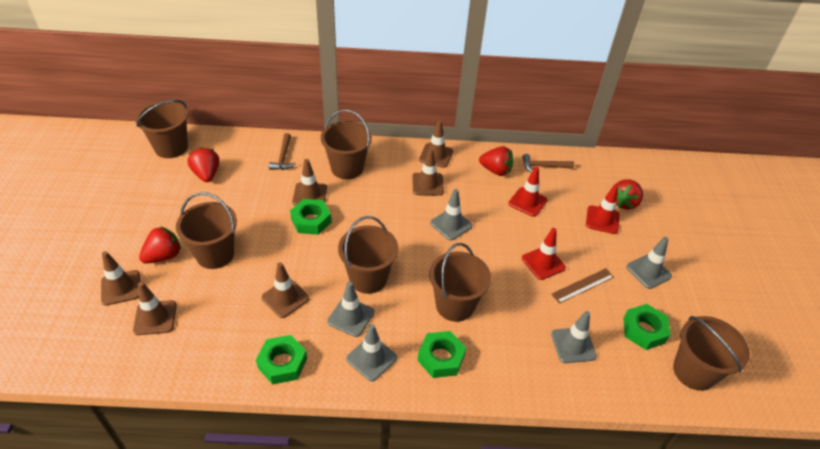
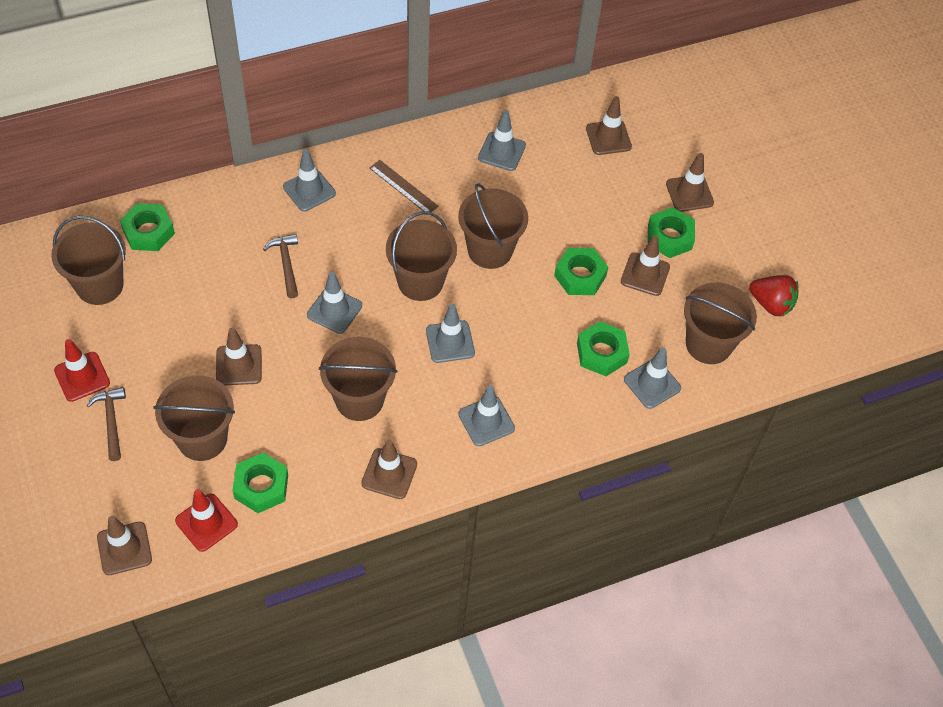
green nut: 4 -> 5
grey traffic cone: 5 -> 6
red strawberry: 4 -> 1
red traffic cone: 3 -> 2

